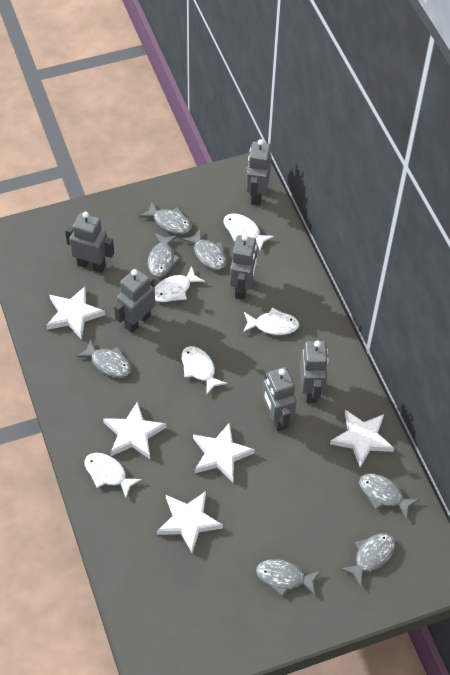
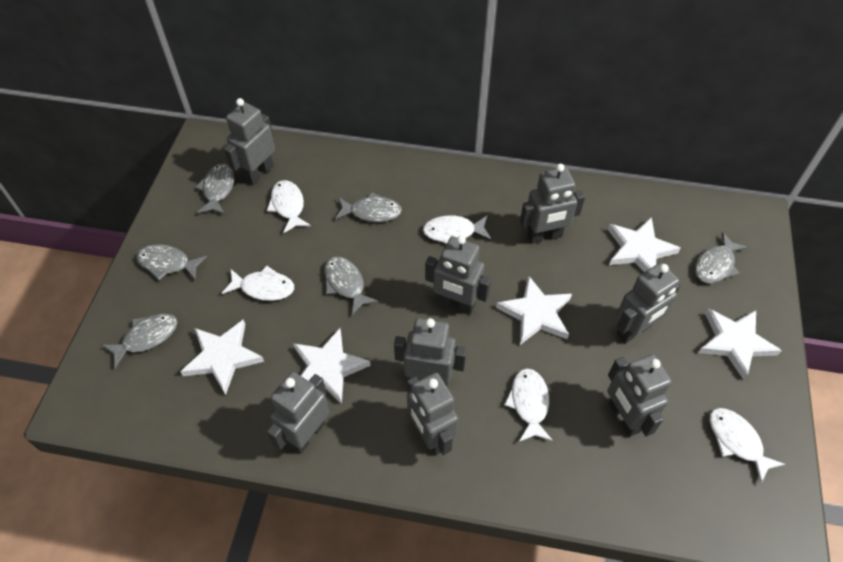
grey fish: 7 -> 6
grey robot: 6 -> 8

